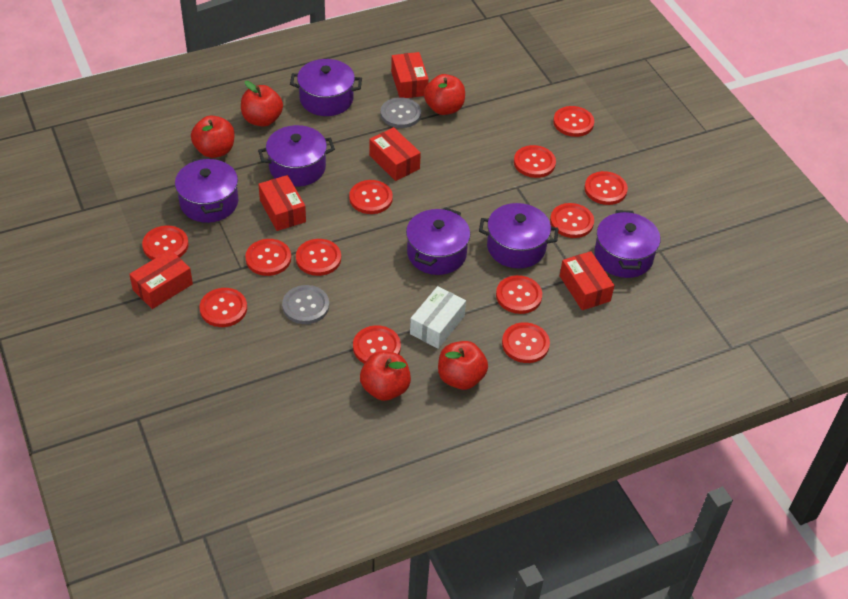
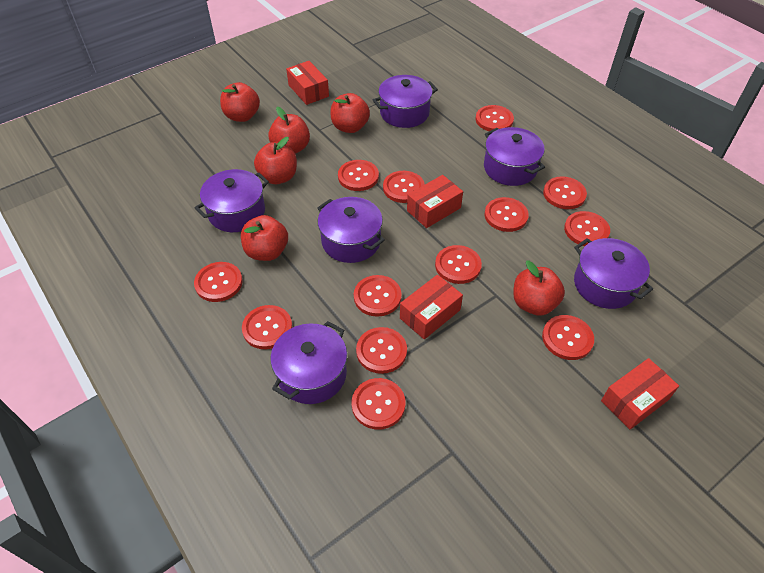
grey button: 2 -> 0
red apple: 5 -> 6
red box: 5 -> 4
red button: 12 -> 13
white box: 1 -> 0

